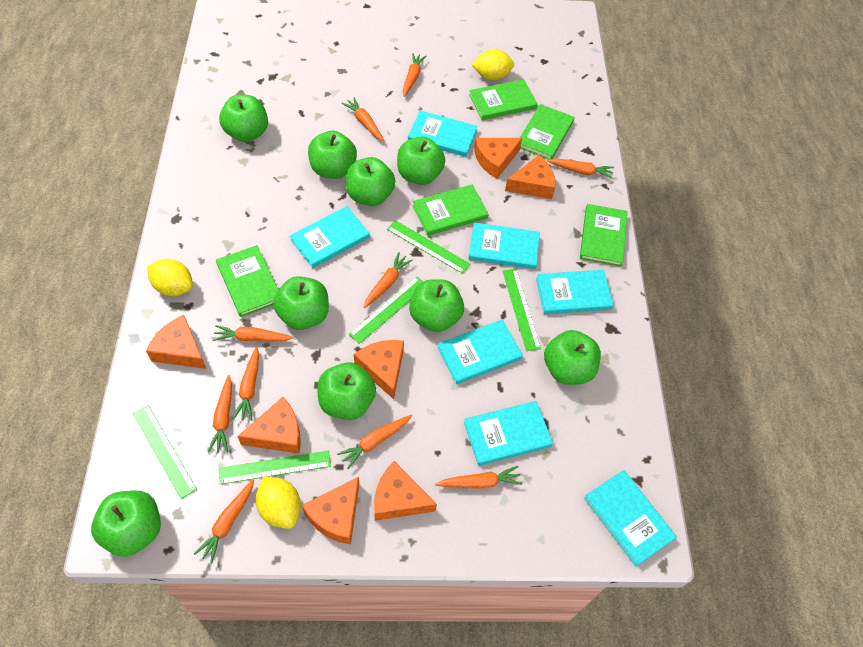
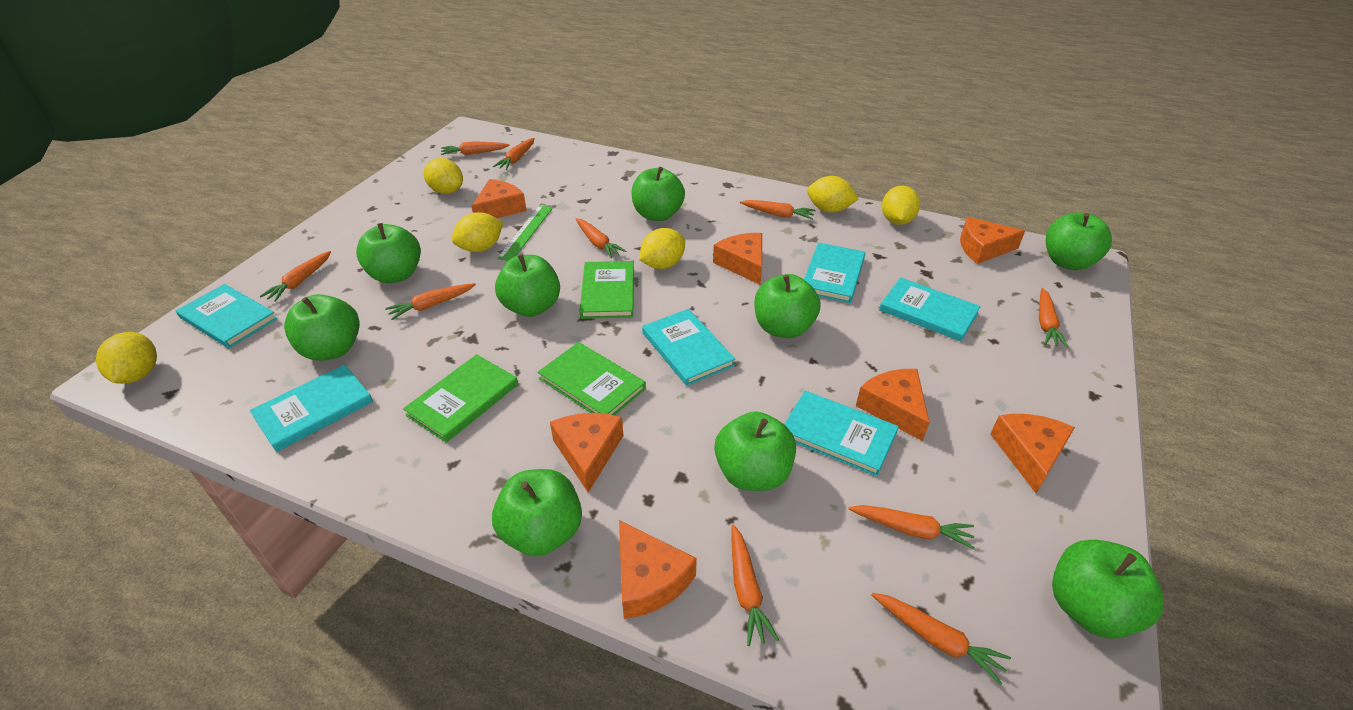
green book: 5 -> 3
green ruler: 5 -> 1
turquoise book: 7 -> 6
yellow lemon: 3 -> 6

